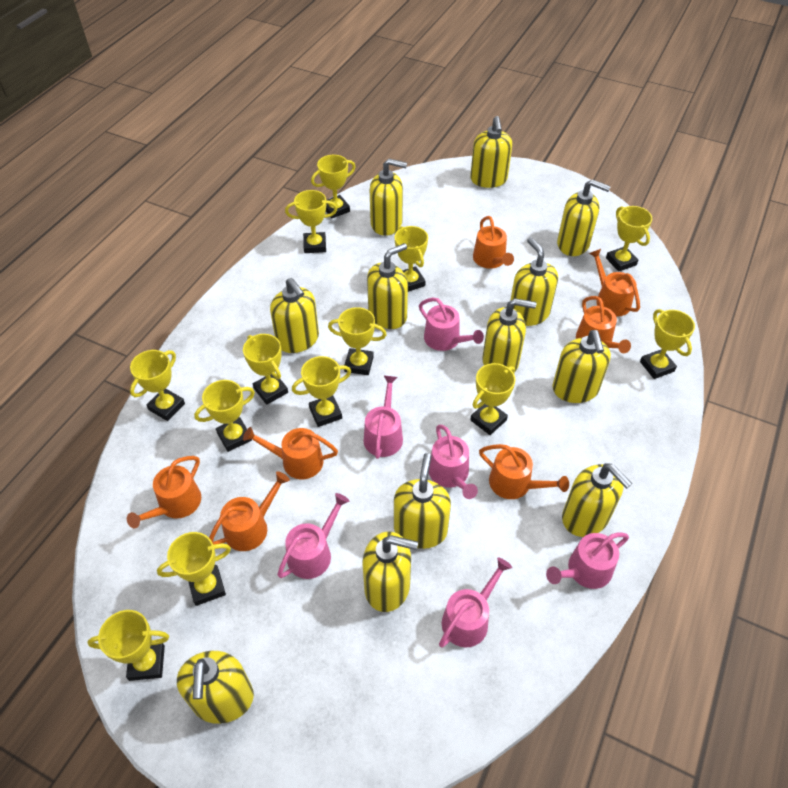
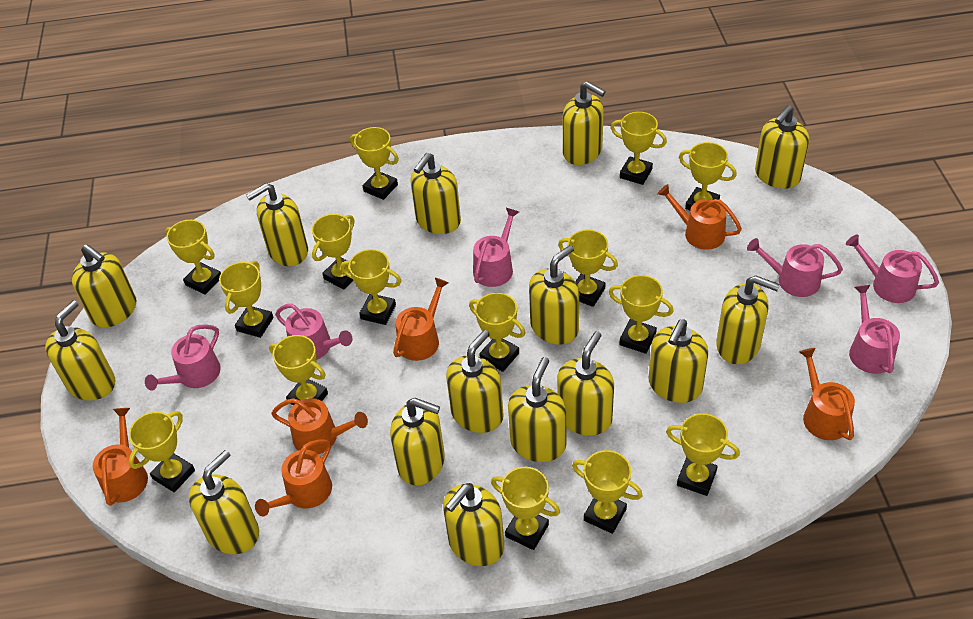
orange watering can: 7 -> 6
yellow soap dispenser: 12 -> 15
yellow trophy: 13 -> 15

